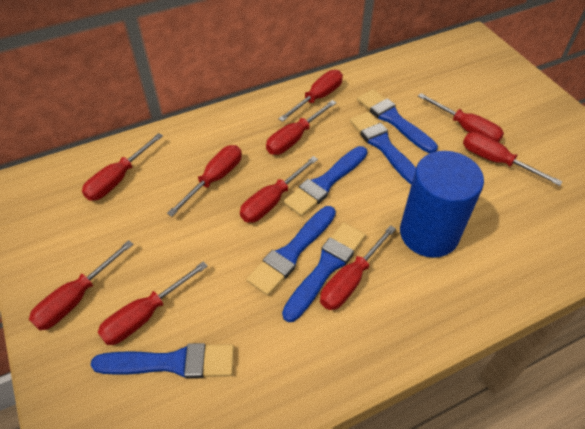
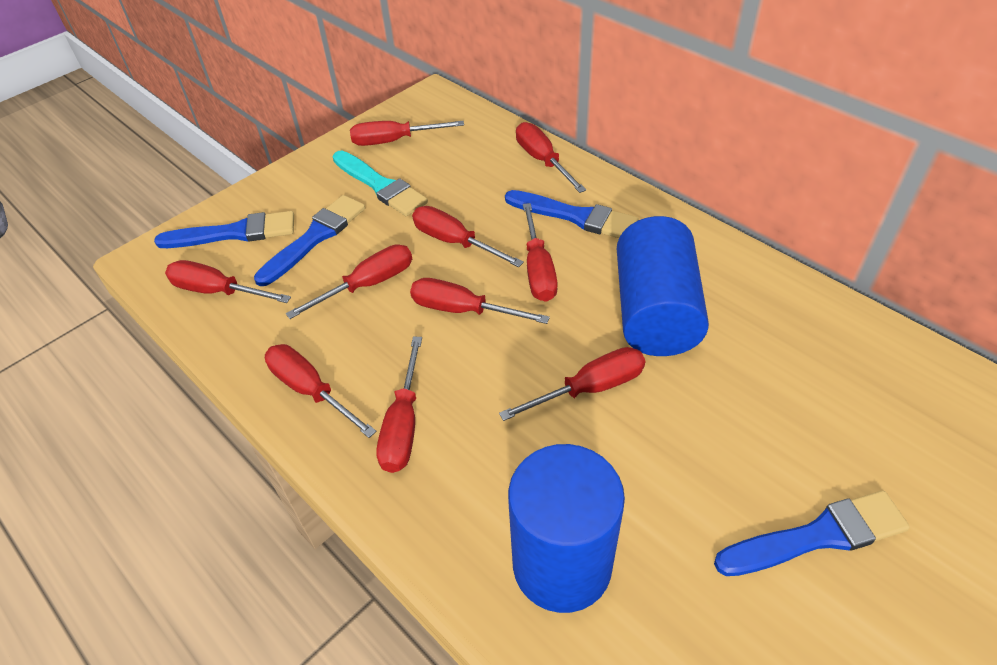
blue brush: 6 -> 4
blue cylinder: 1 -> 2
turquoise brush: 0 -> 1

